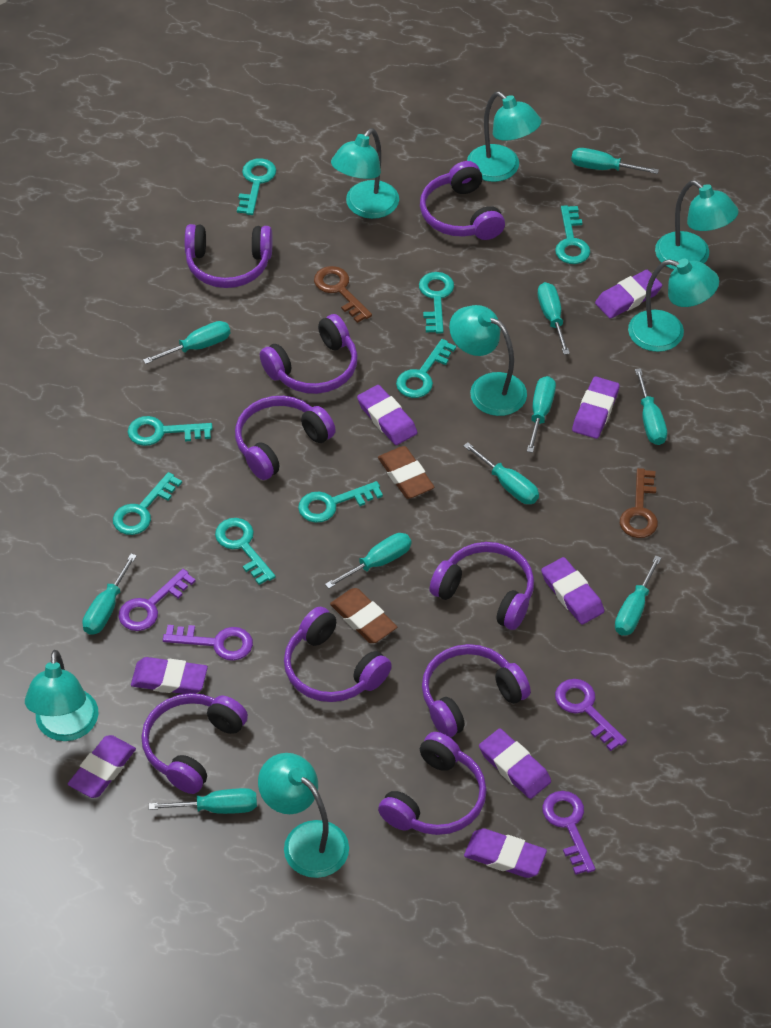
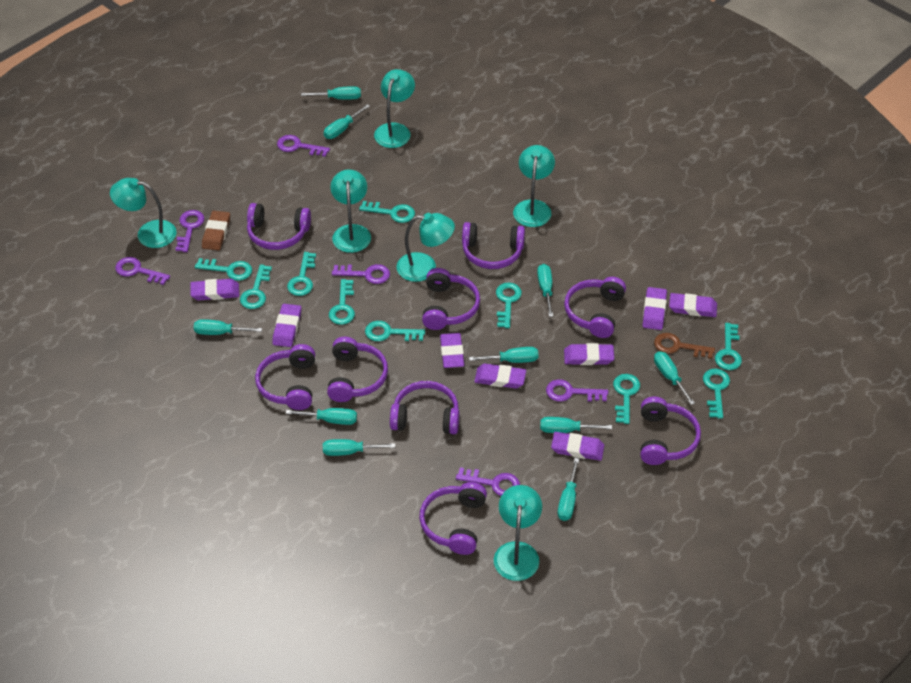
brown eraser: 2 -> 1
brown key: 2 -> 1
purple key: 4 -> 6
turquoise key: 8 -> 10
turquoise lamp: 7 -> 6

